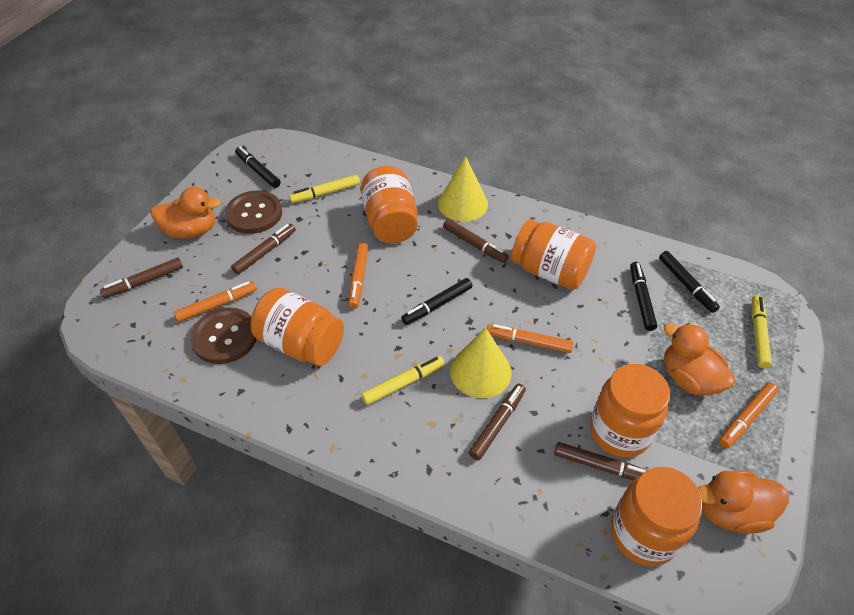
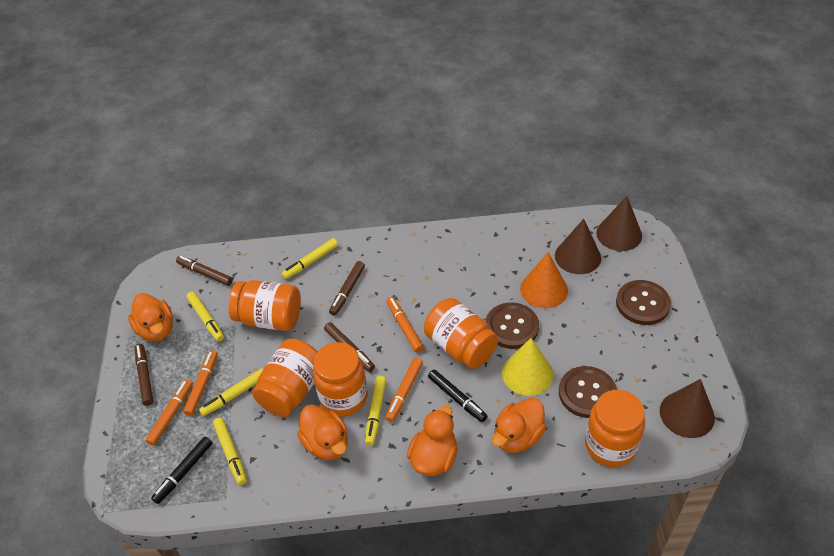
black marker: 4 -> 2
brown button: 2 -> 3
brown cone: 0 -> 3
brown marker: 5 -> 4
orange cone: 0 -> 1
orange duck: 3 -> 4
yellow cone: 2 -> 1
yellow marker: 3 -> 5

